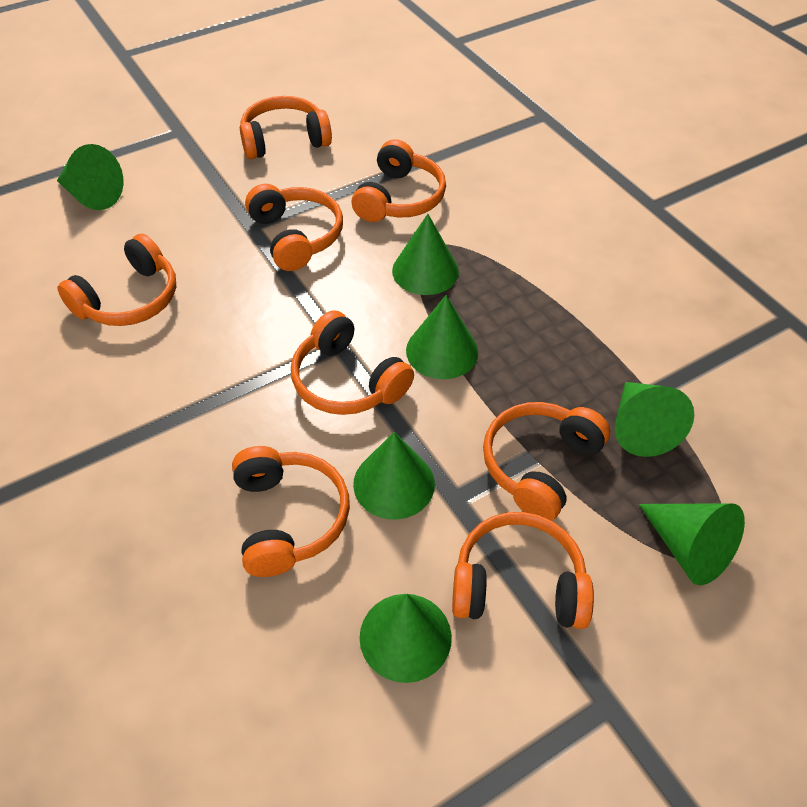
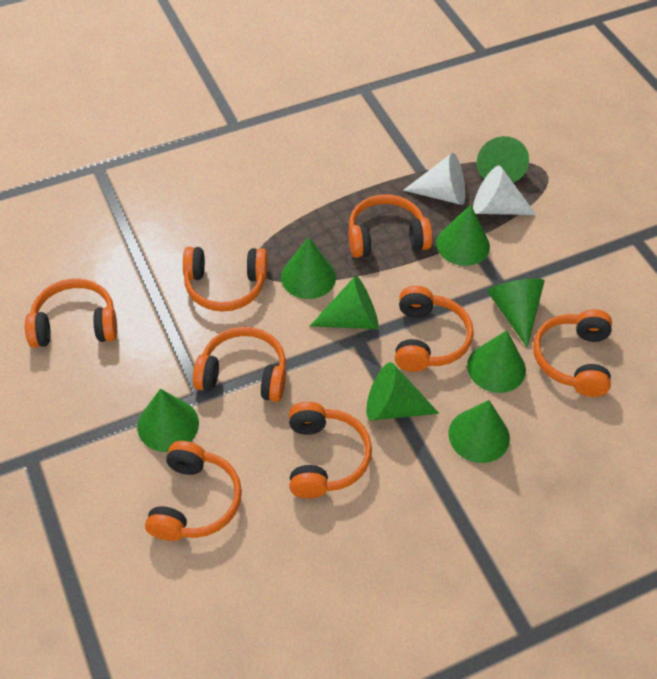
green cone: 7 -> 9
white cone: 0 -> 2

